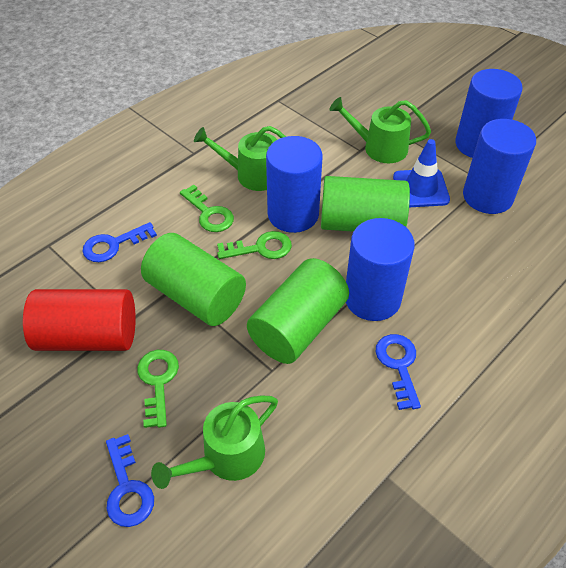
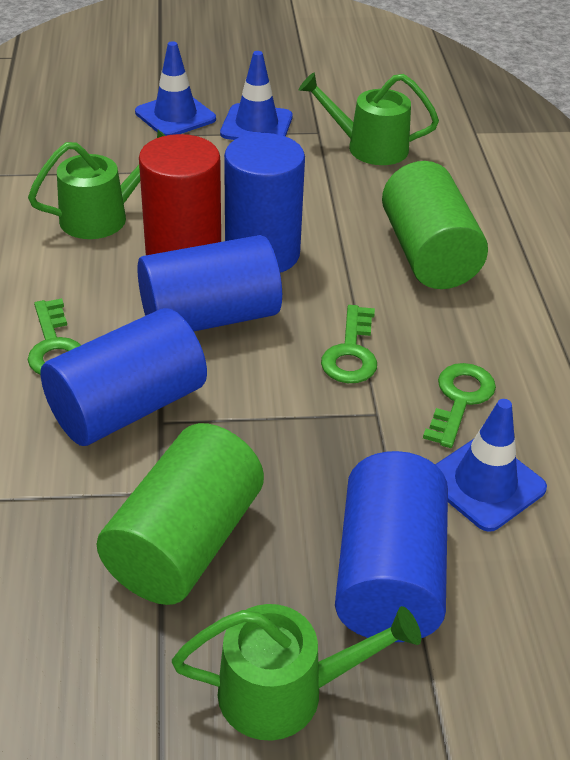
blue key: 3 -> 0
blue traffic cone: 1 -> 3
green cylinder: 3 -> 2

